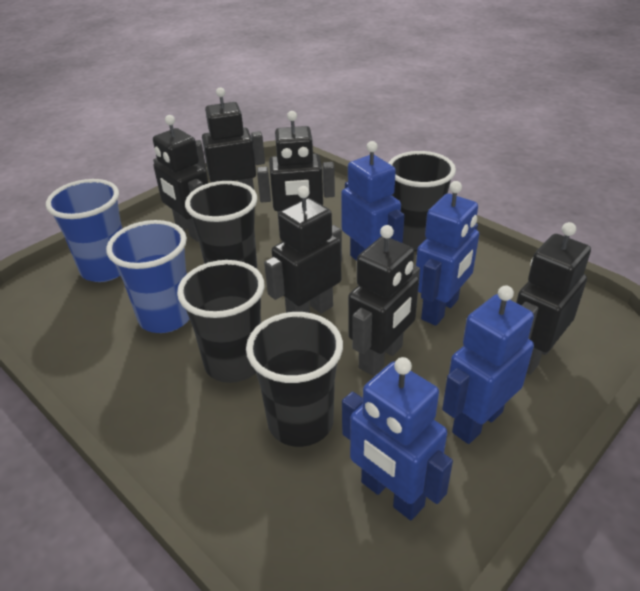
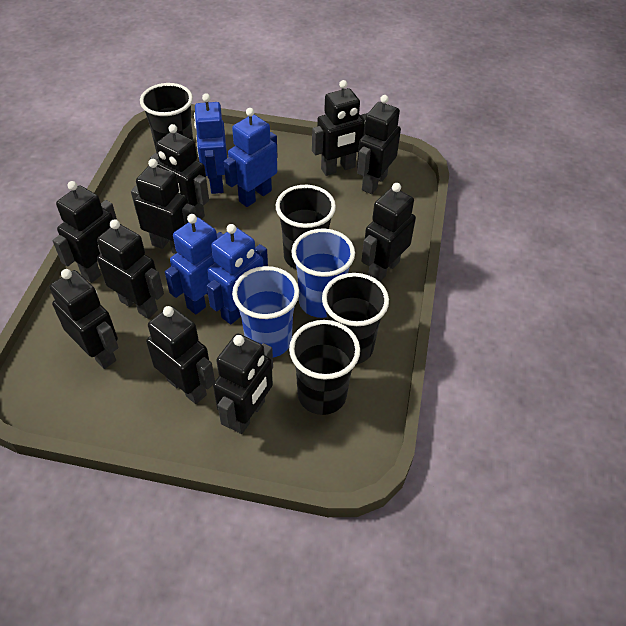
black robot: 6 -> 10

